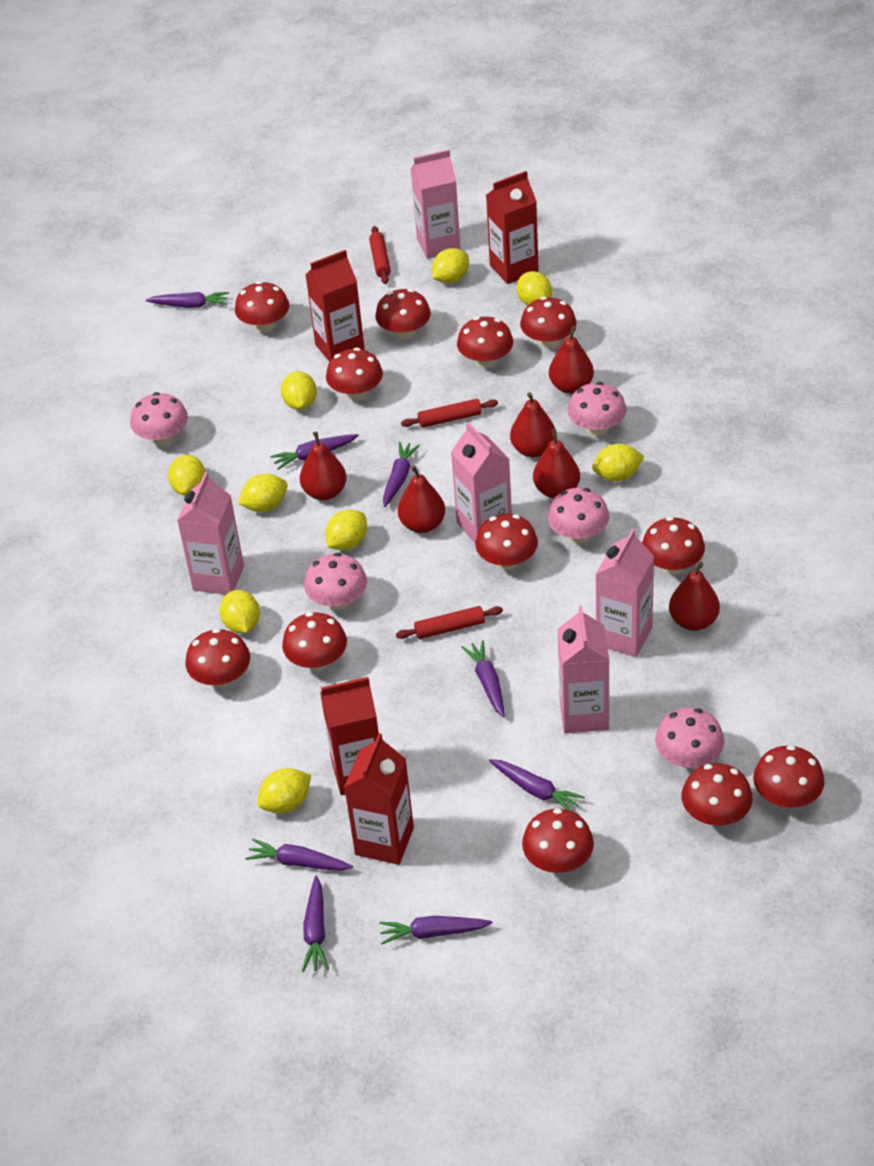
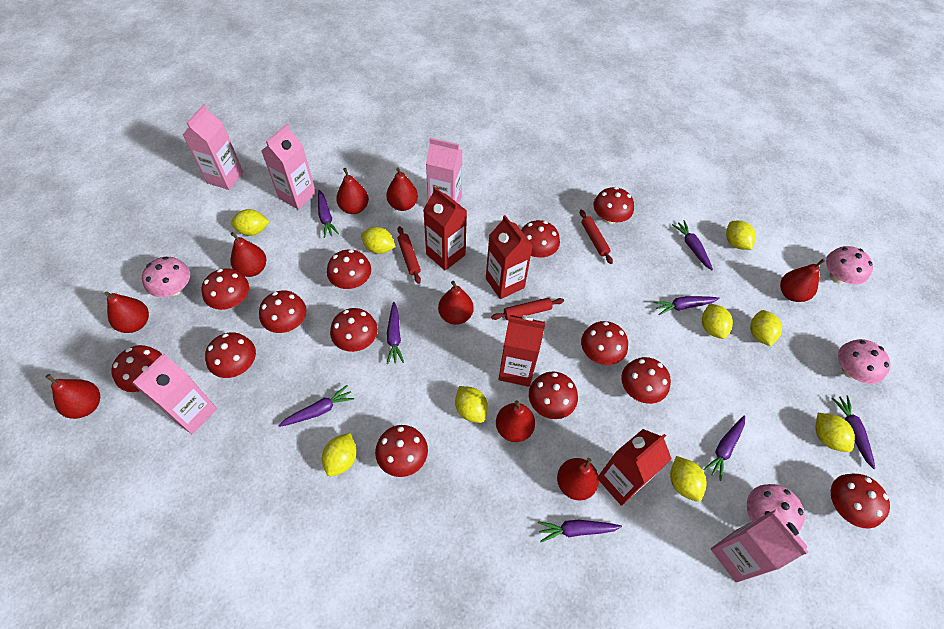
pink mushroom: 5 -> 4
red mushroom: 12 -> 13
red pear: 6 -> 9

